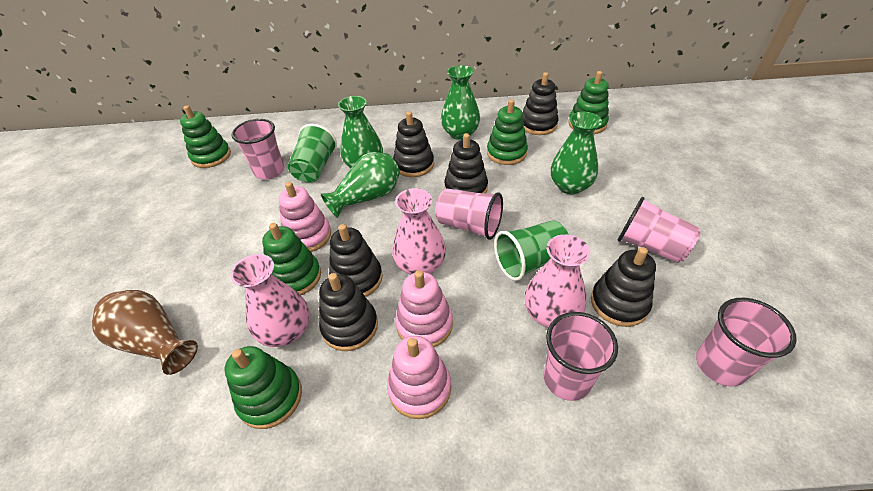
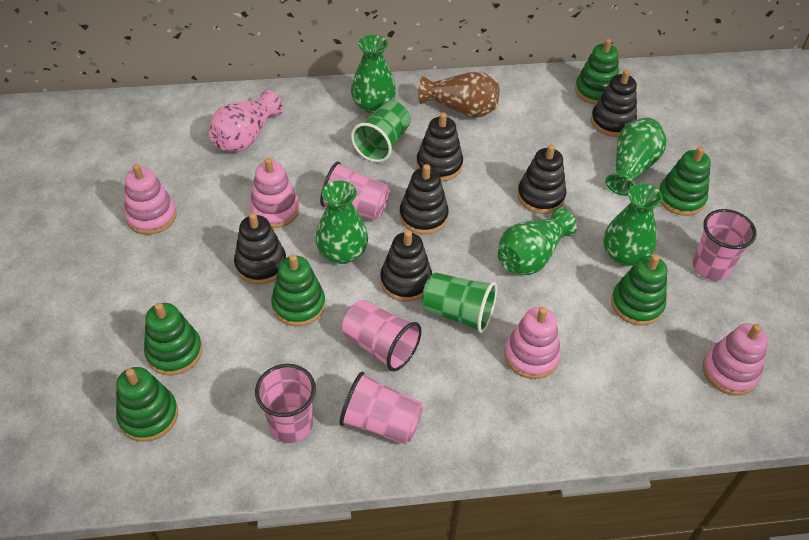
green stacking toy: 5 -> 6
green vase: 4 -> 5
pink stacking toy: 3 -> 4
pink vase: 3 -> 1

